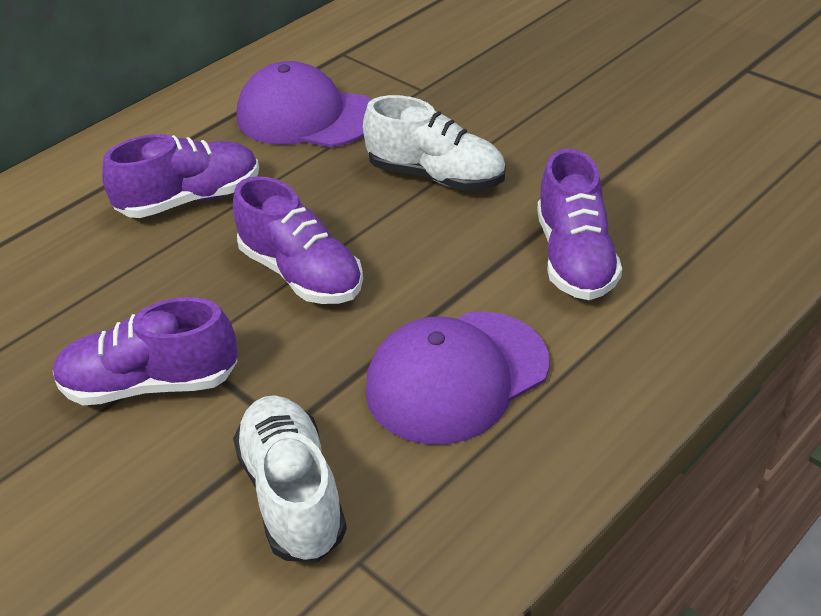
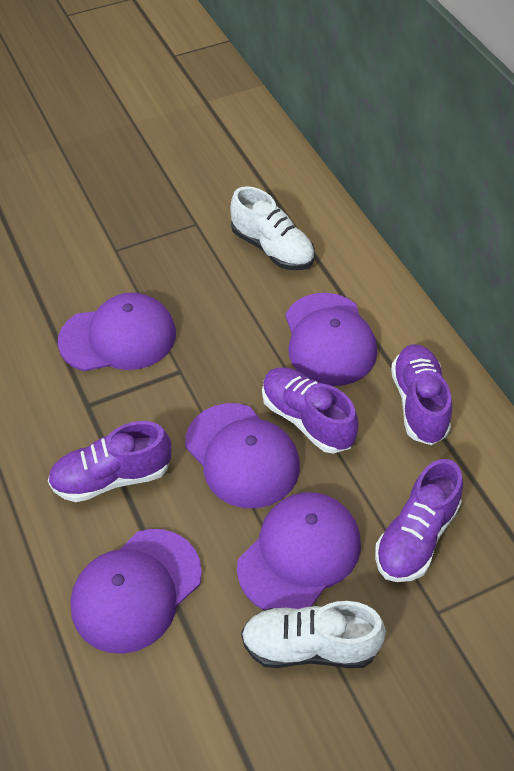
purple cap: 2 -> 5

